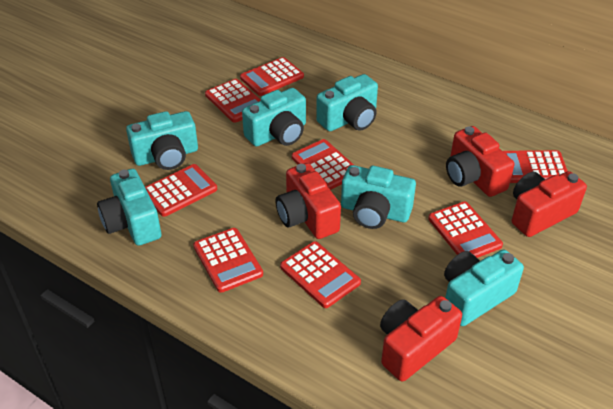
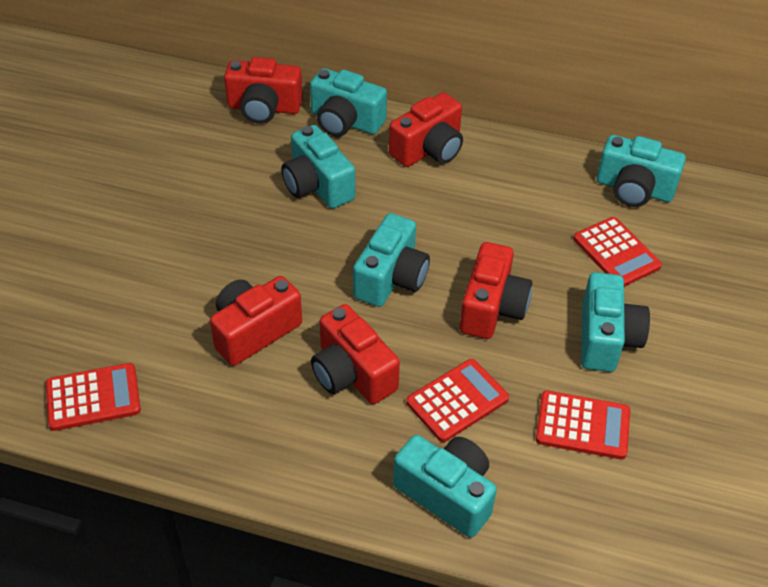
red calculator: 8 -> 4
red camera: 4 -> 5

